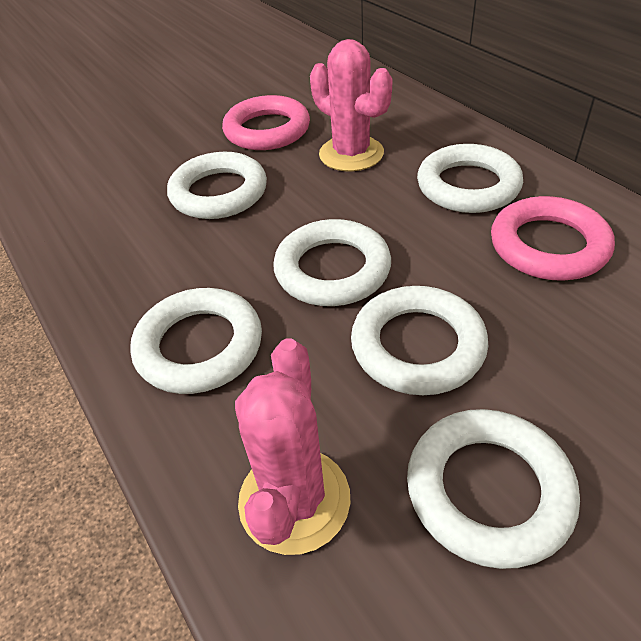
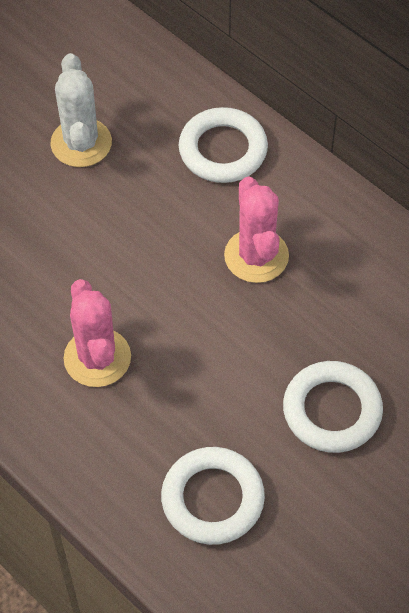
pink ring: 2 -> 0
white cactus: 0 -> 1
white ring: 6 -> 3

